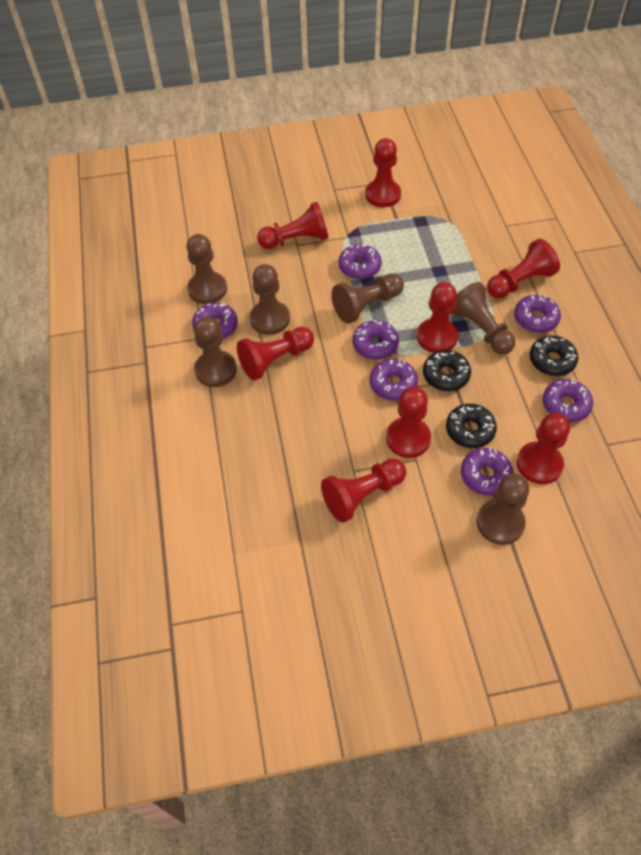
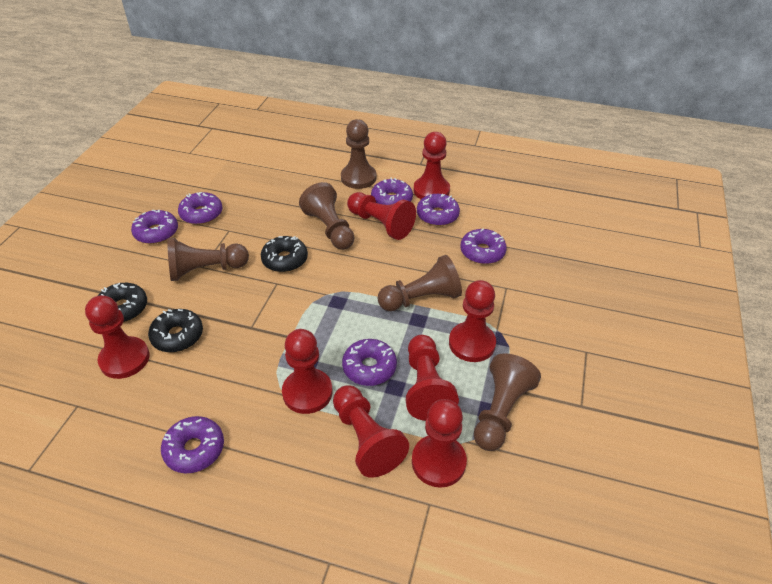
brown pawn: 6 -> 5

